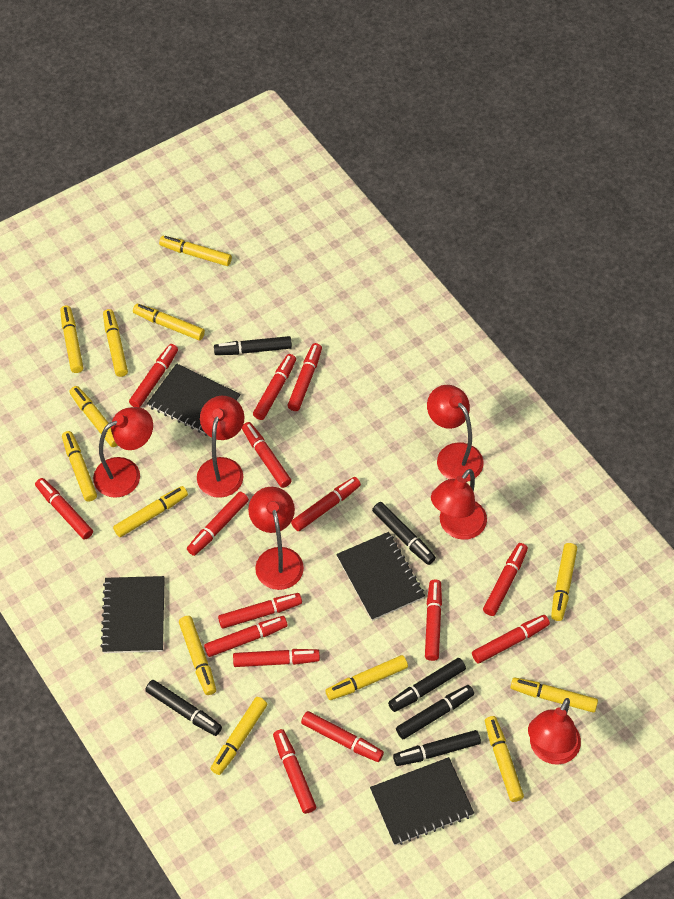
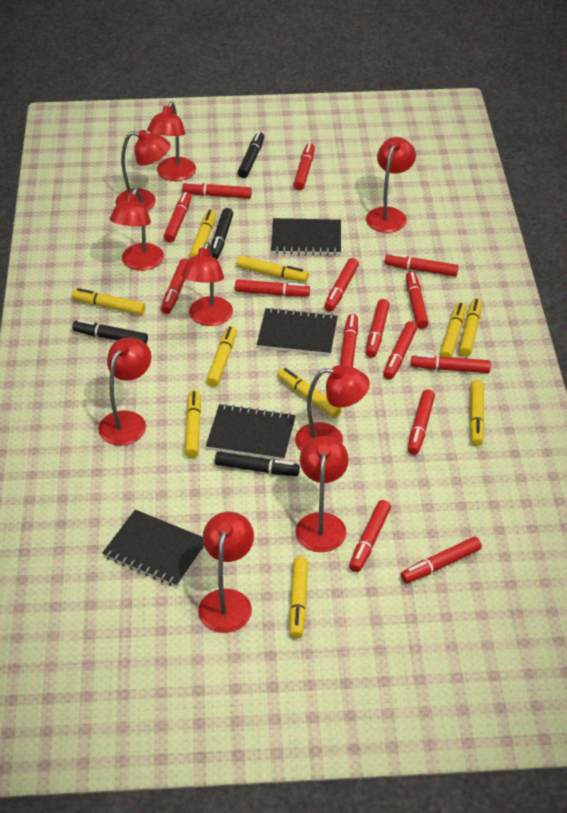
black marker: 6 -> 4
red lamp: 6 -> 9
yellow marker: 13 -> 10

